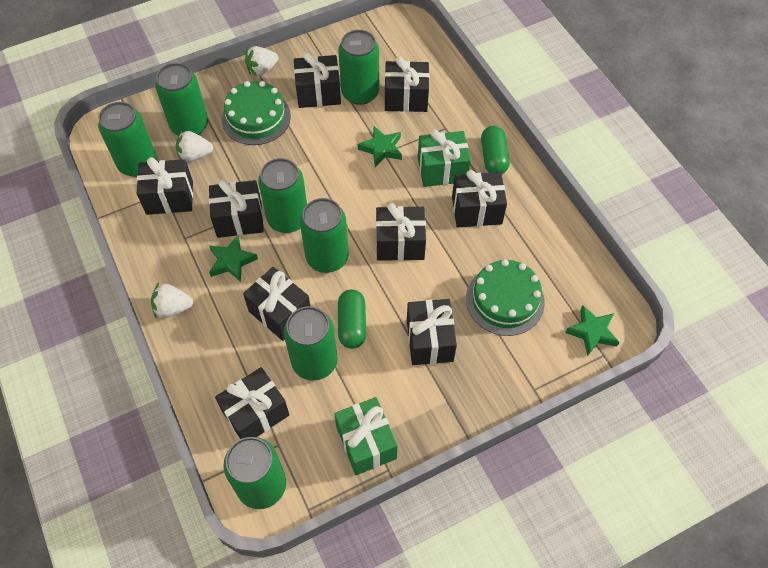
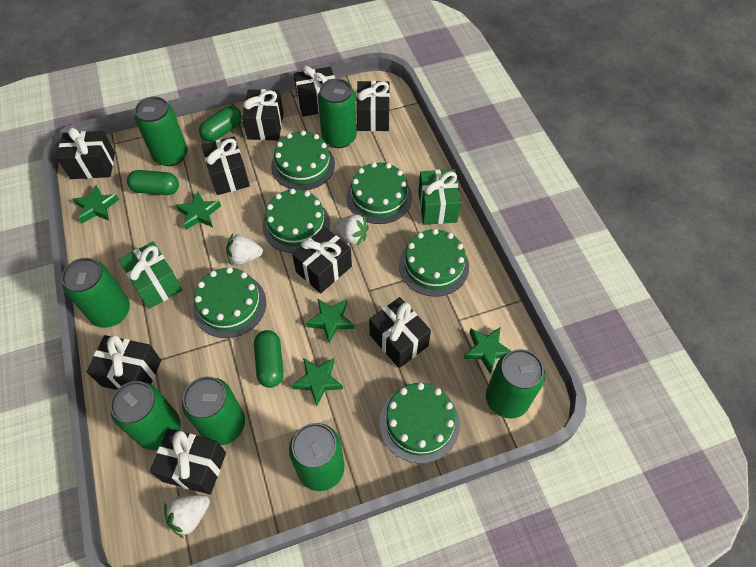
green cake: 2 -> 6
green capsule: 2 -> 3
green star: 3 -> 5

